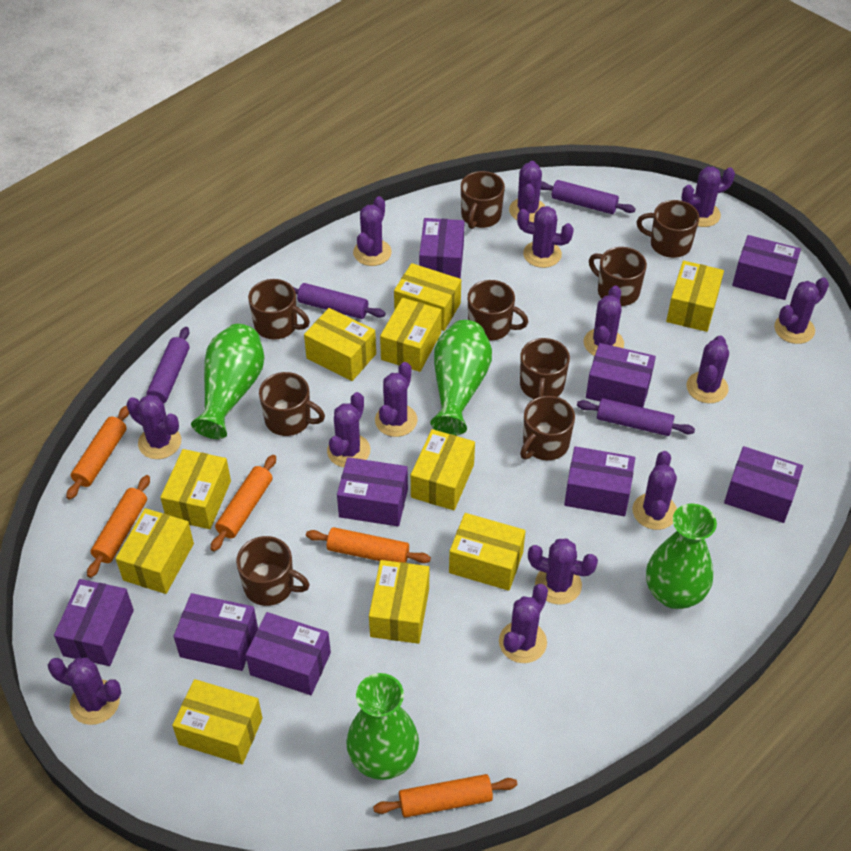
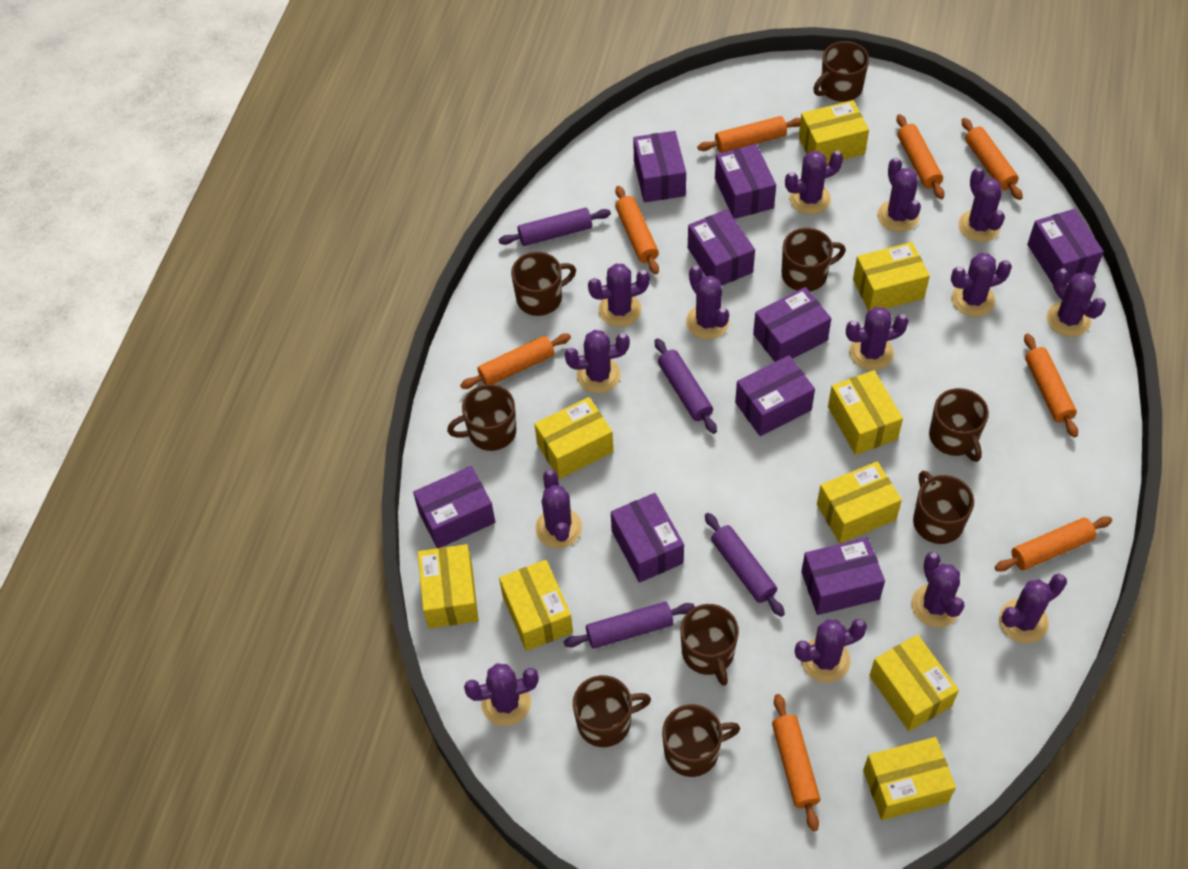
green vase: 4 -> 0
orange rolling pin: 5 -> 8
yellow box: 10 -> 9

